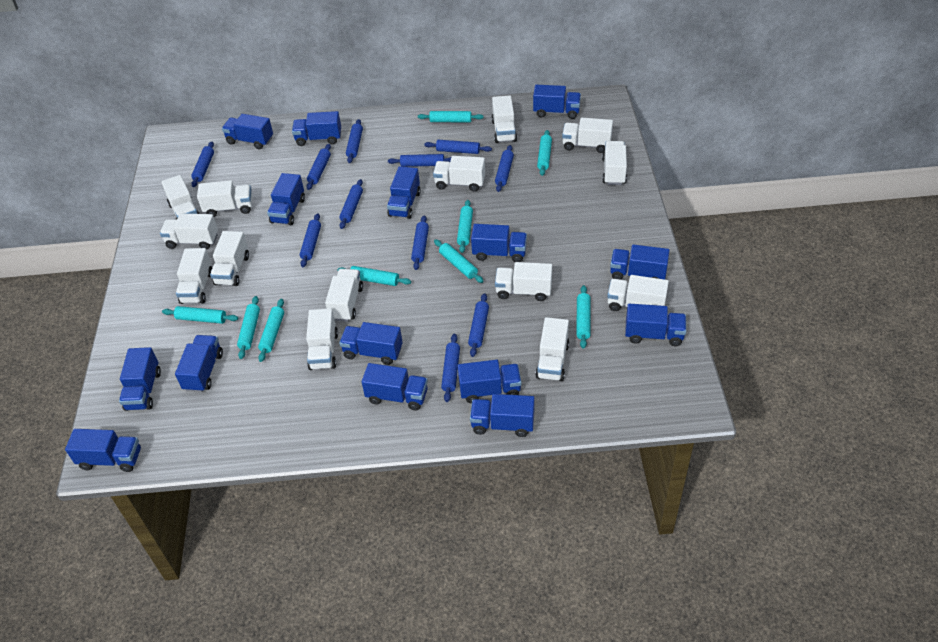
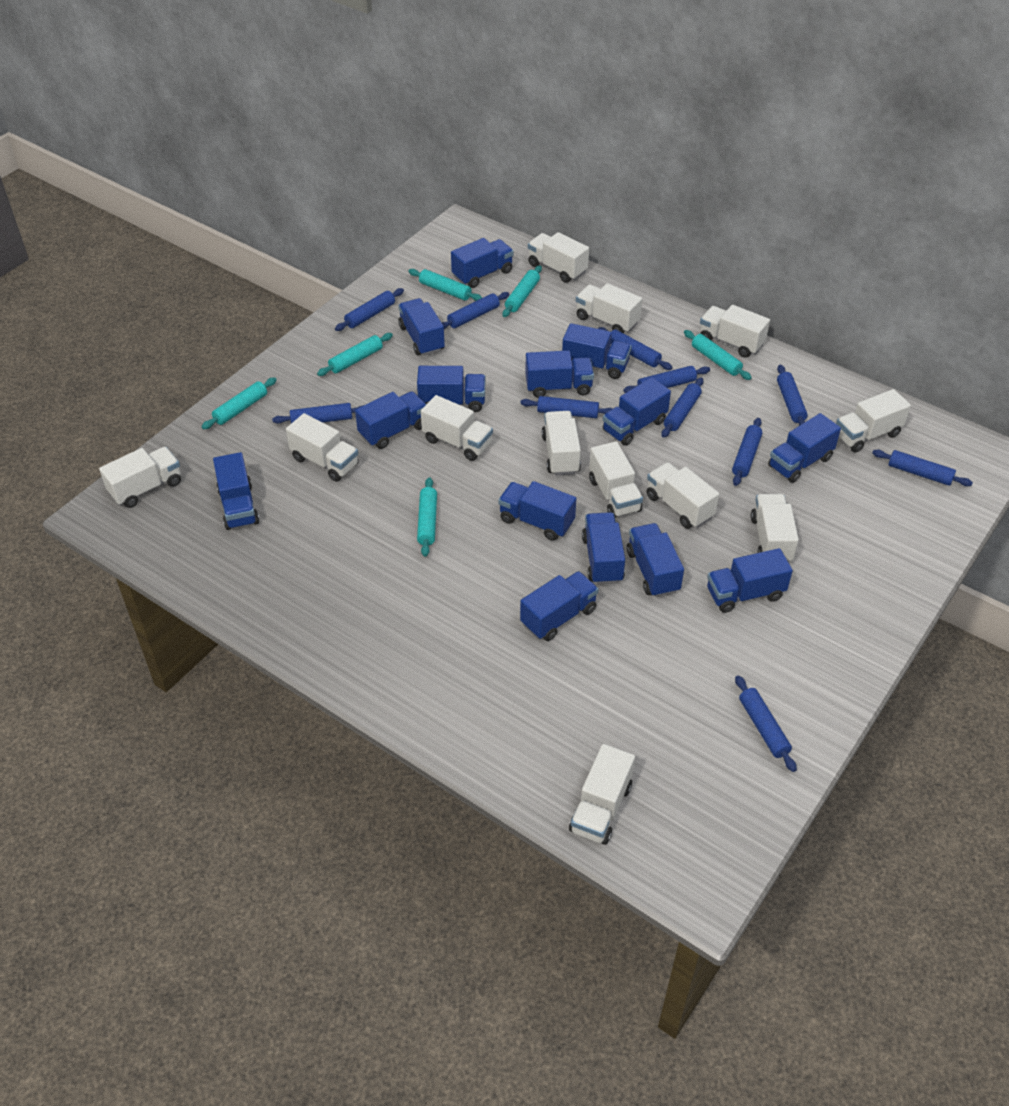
blue truck: 15 -> 14
turquoise rolling pin: 9 -> 6
white truck: 14 -> 12

